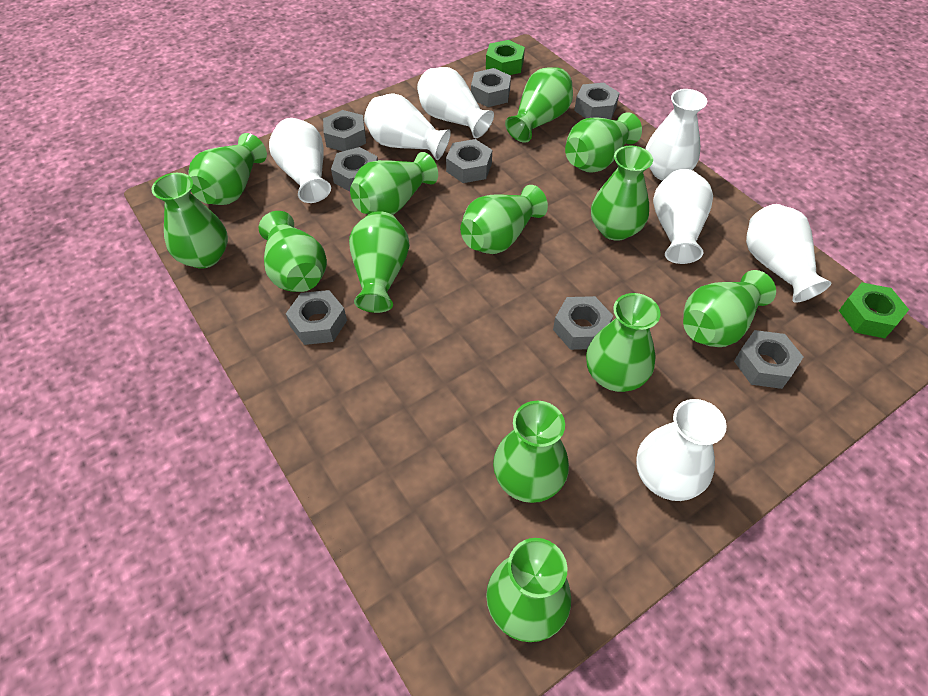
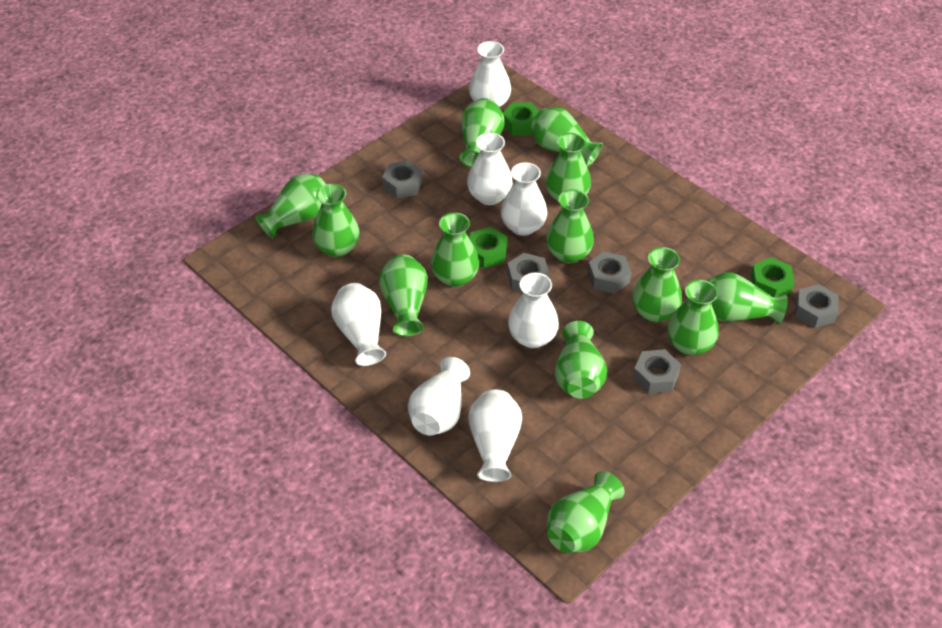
green nut: 2 -> 3
grey nut: 8 -> 5

